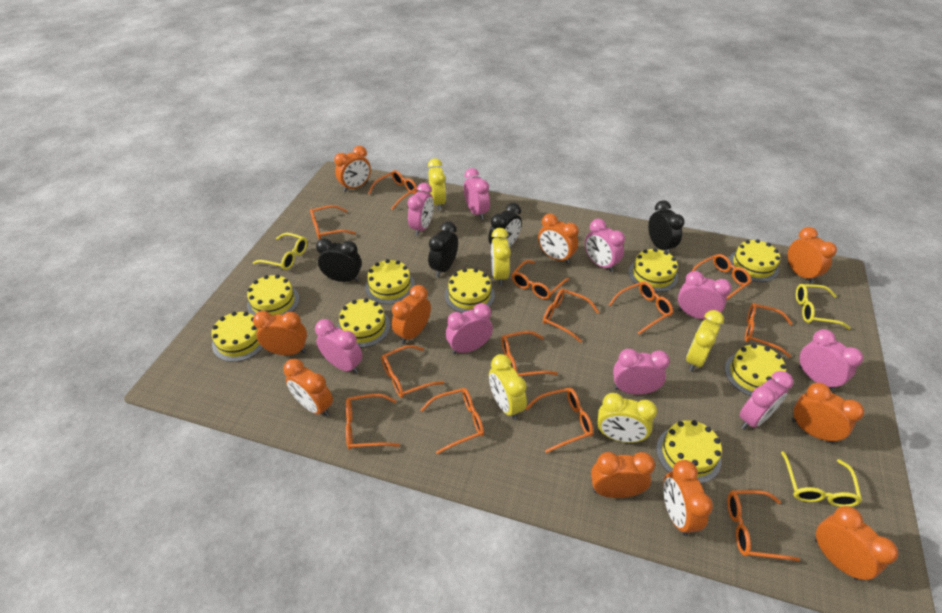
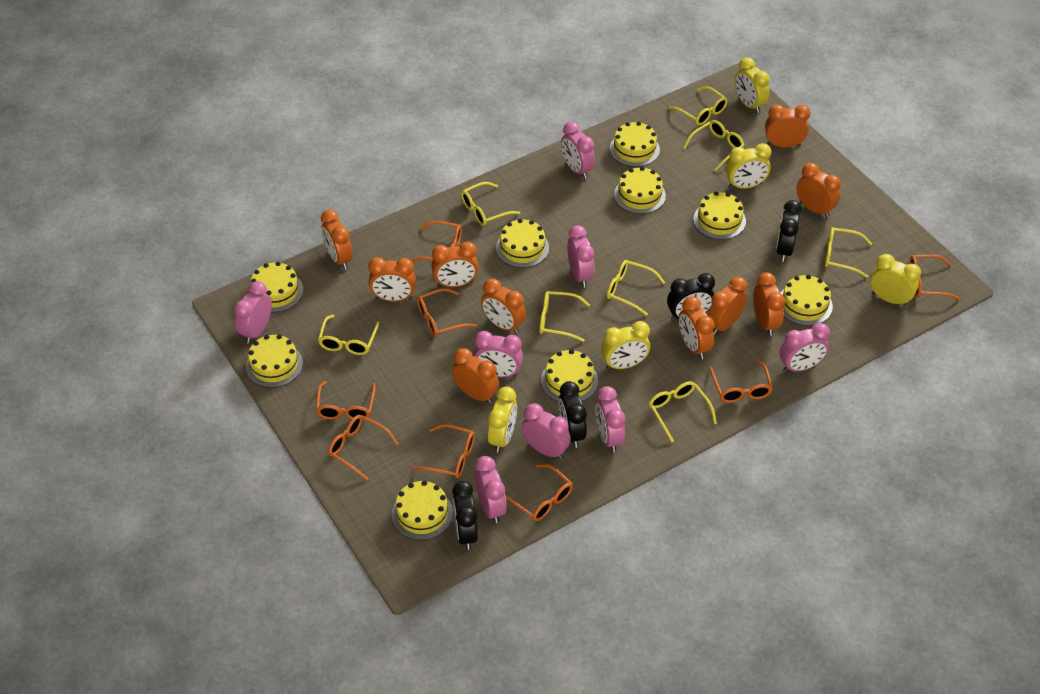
orange glasses: 13 -> 8
pink clock: 9 -> 8
yellow glasses: 3 -> 8

